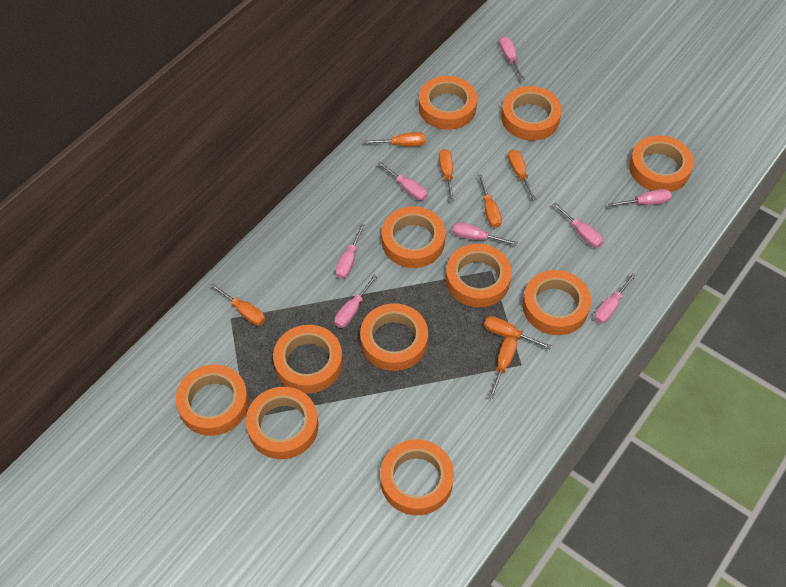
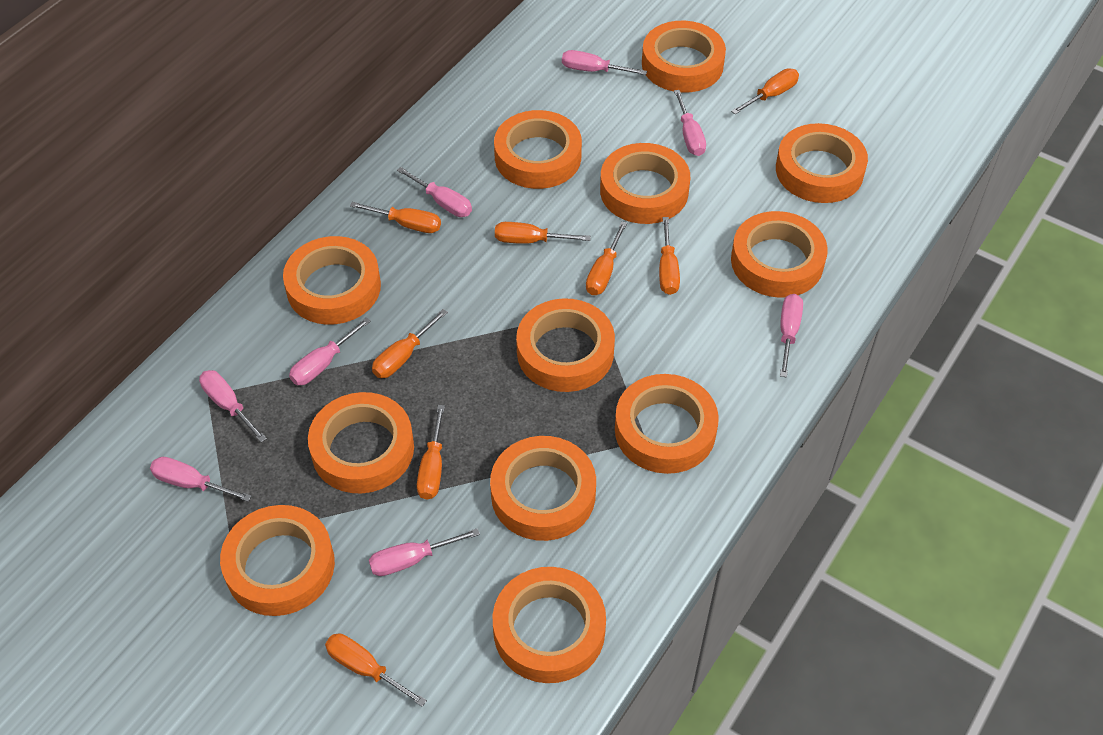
orange screwdriver: 7 -> 8
orange tape: 11 -> 12

